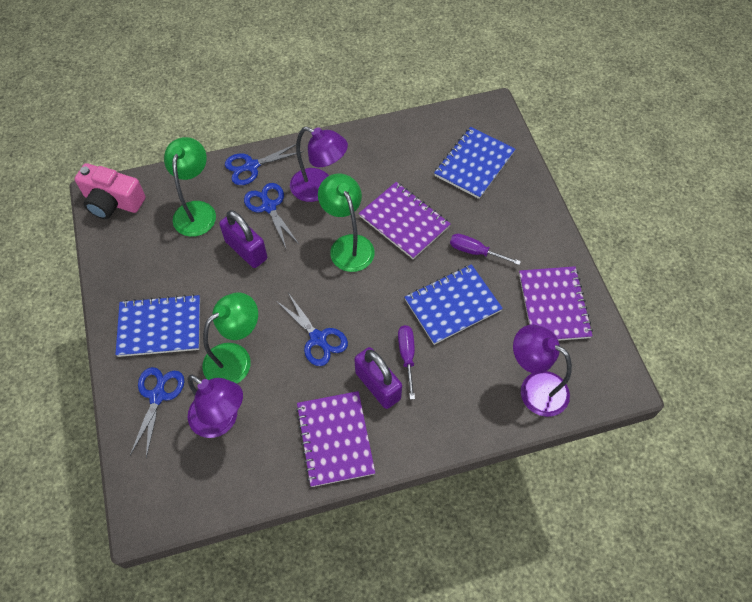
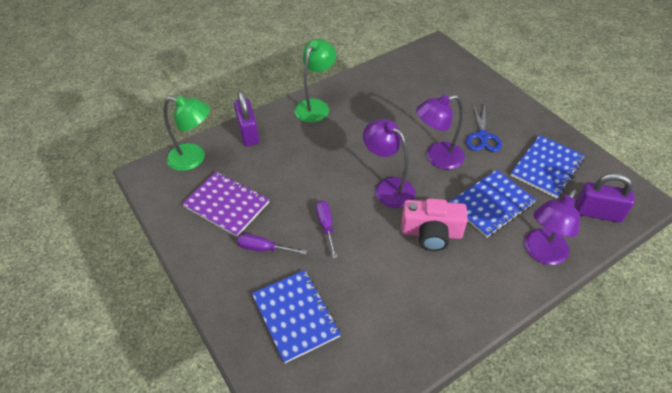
blue scissors: 4 -> 1
green lamp: 3 -> 2
purple notebook: 3 -> 1

